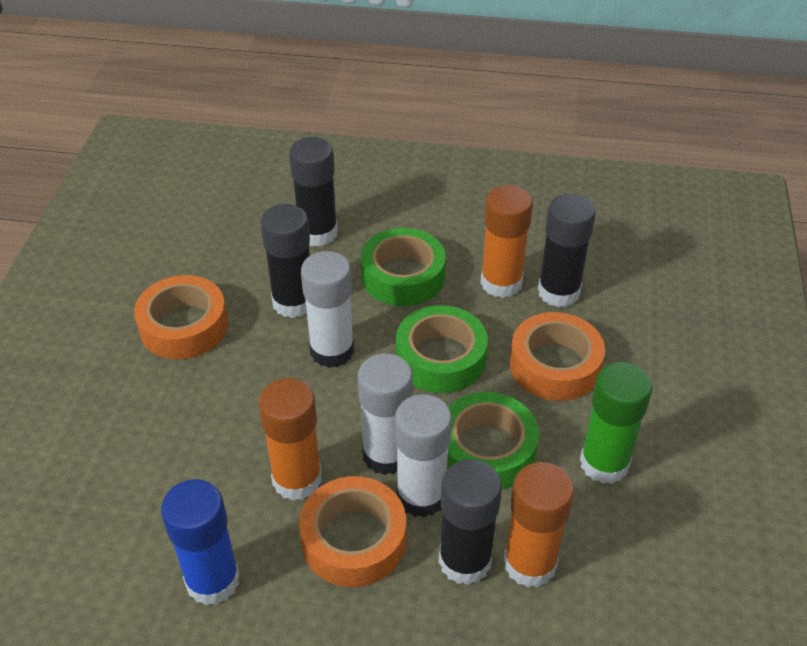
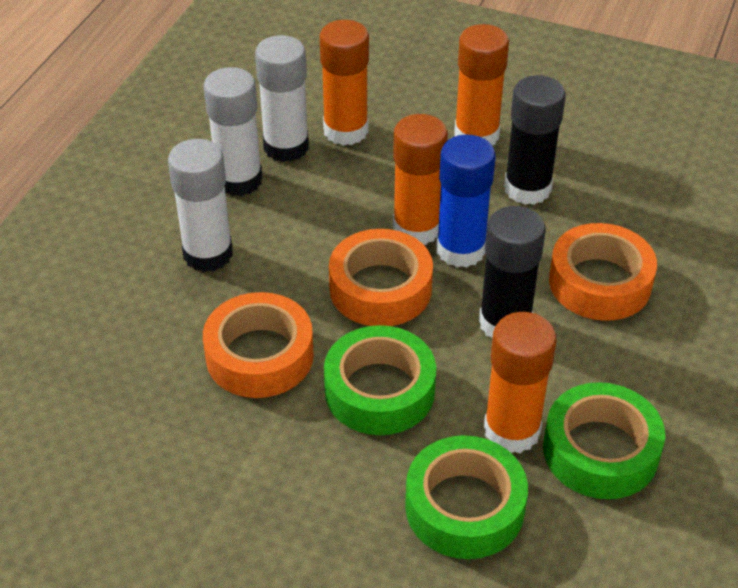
black glue stick: 4 -> 2
green glue stick: 1 -> 0
orange glue stick: 3 -> 4

